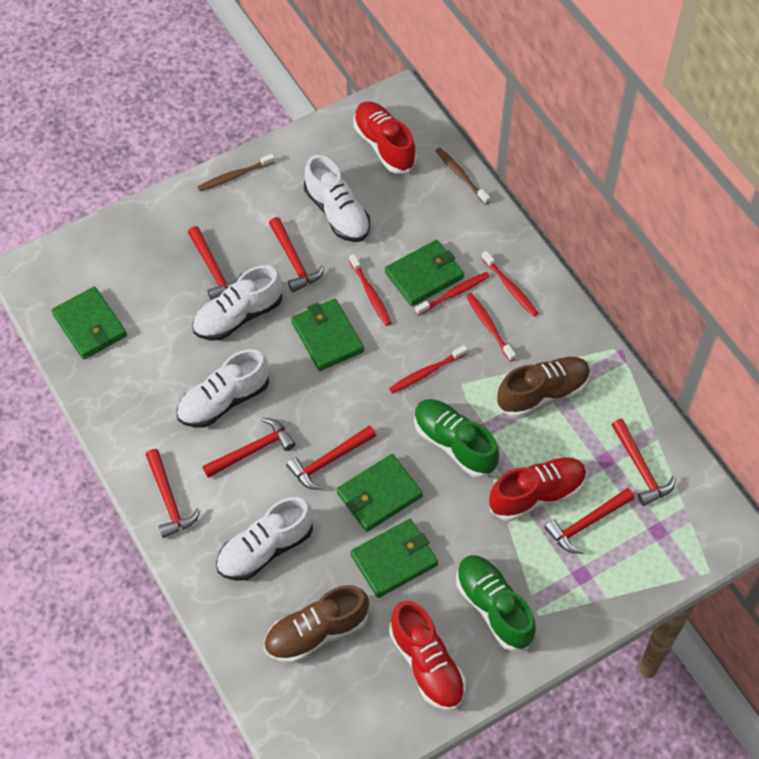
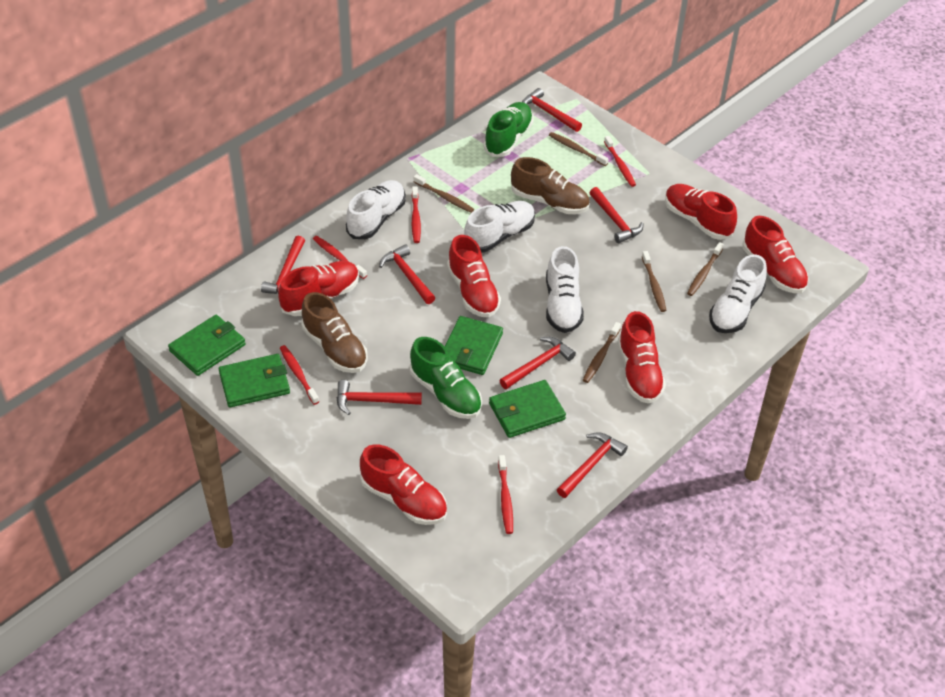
brown toothbrush: 2 -> 5
green wallet: 5 -> 4
red shoe: 3 -> 6

